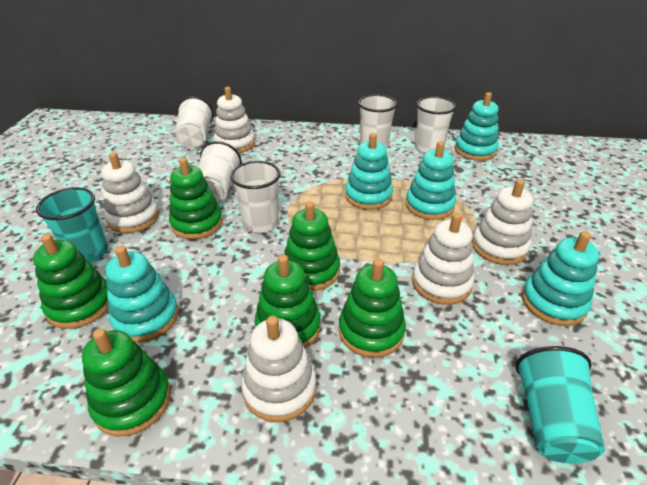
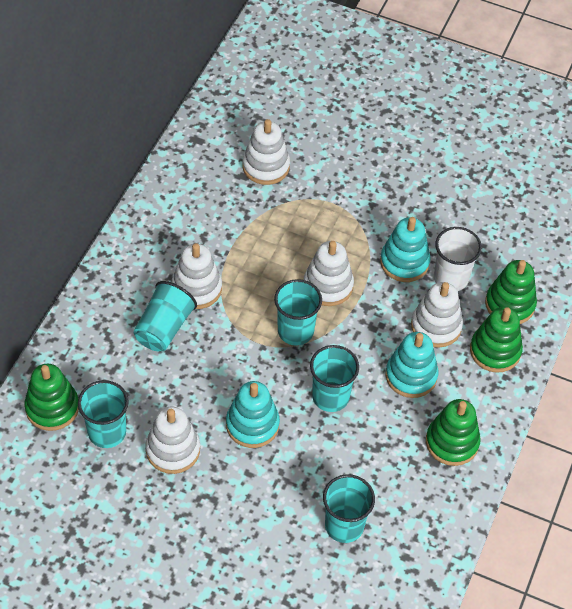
green stacking toy: 6 -> 4
turquoise cup: 2 -> 5
turquoise stacking toy: 5 -> 3
white cup: 5 -> 1

